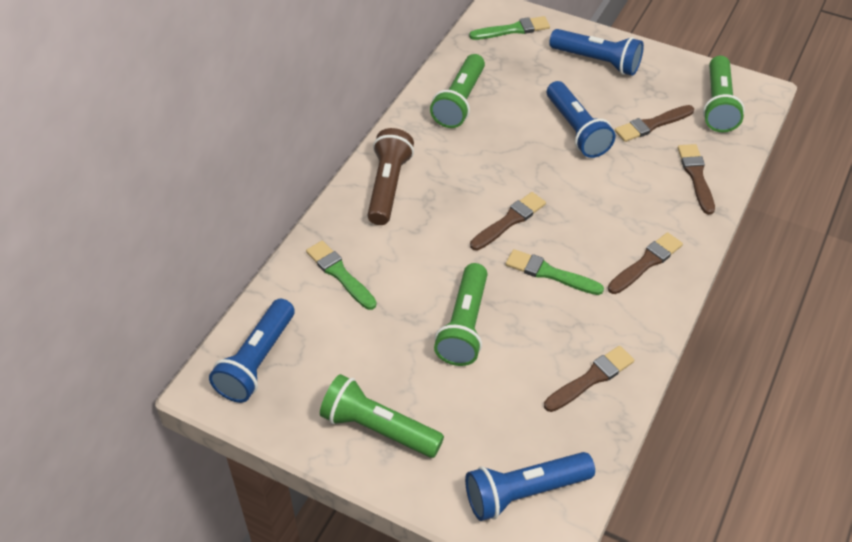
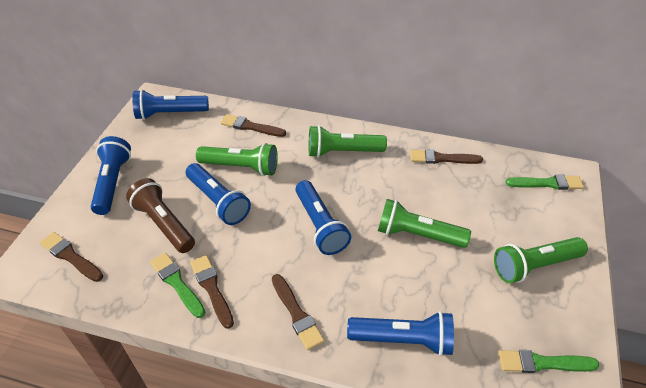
blue flashlight: 4 -> 5

